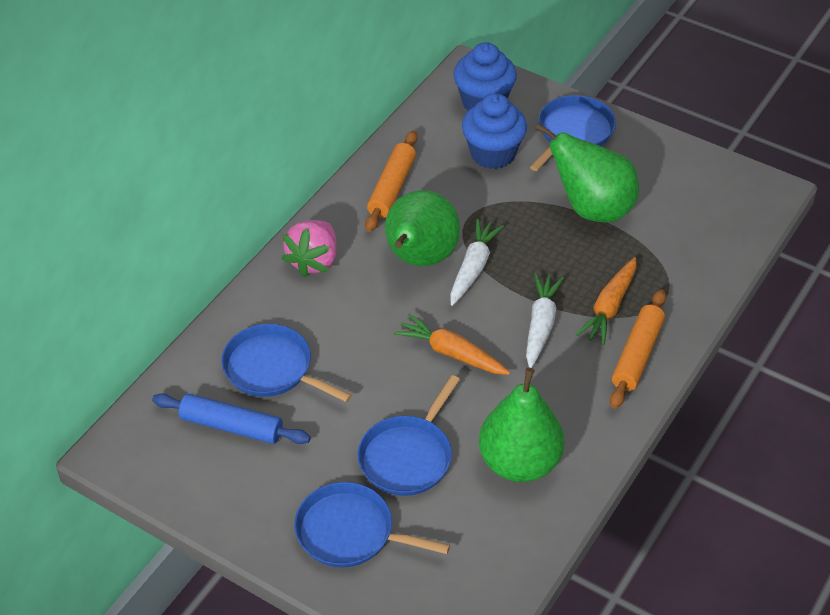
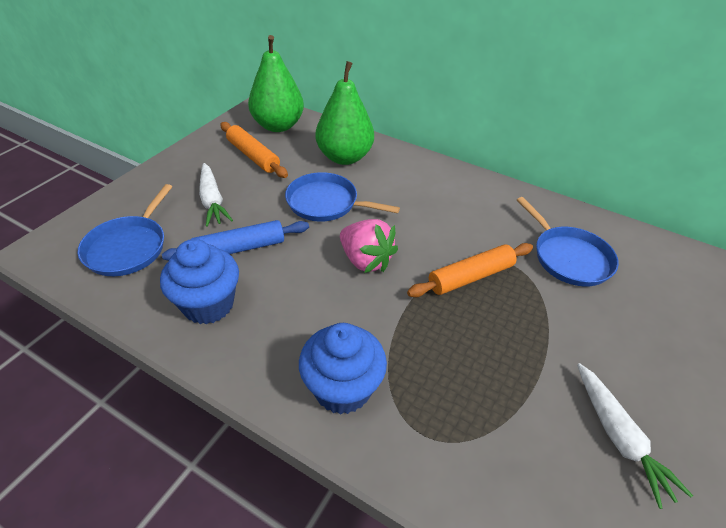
blue pan: 4 -> 3
green pear: 3 -> 2
orange carrot: 2 -> 0

